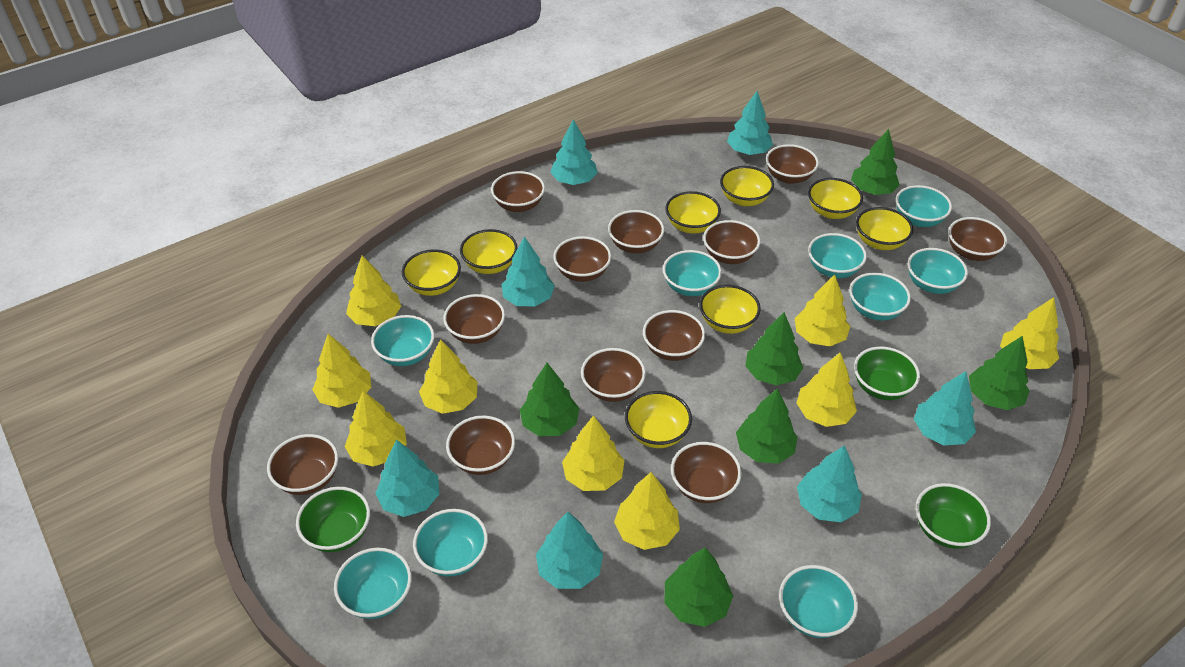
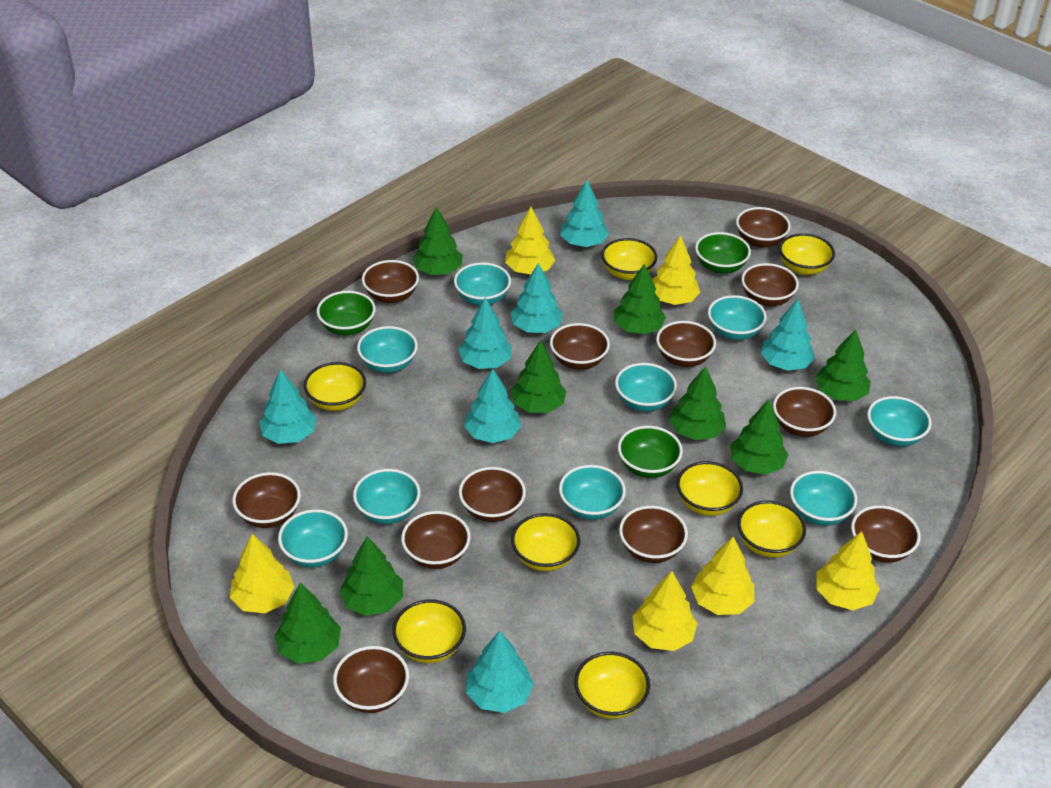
green tree: 6 -> 8
yellow tree: 9 -> 6

